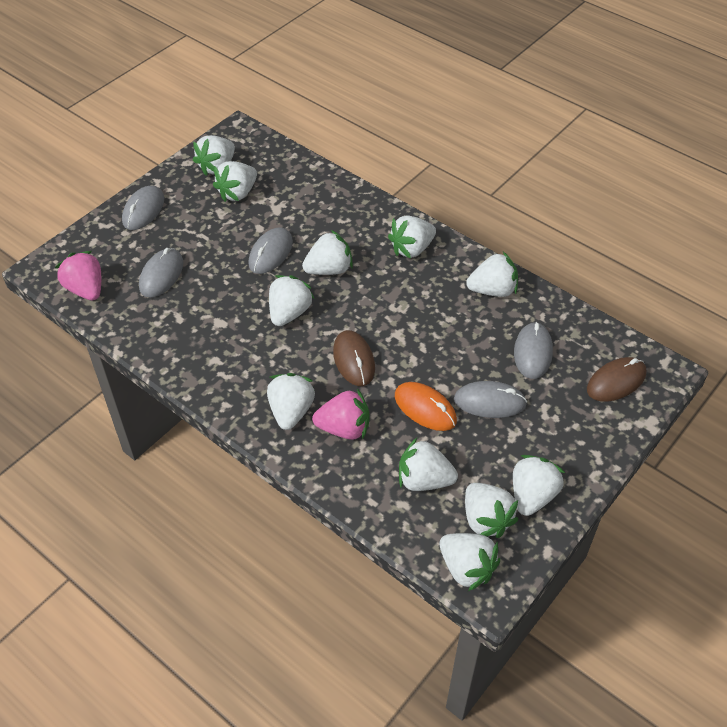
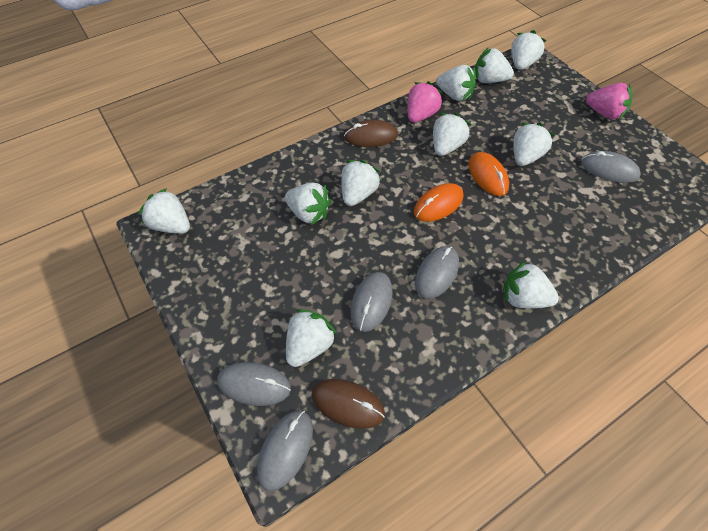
orange mouse: 1 -> 2
white strawberry: 11 -> 10

